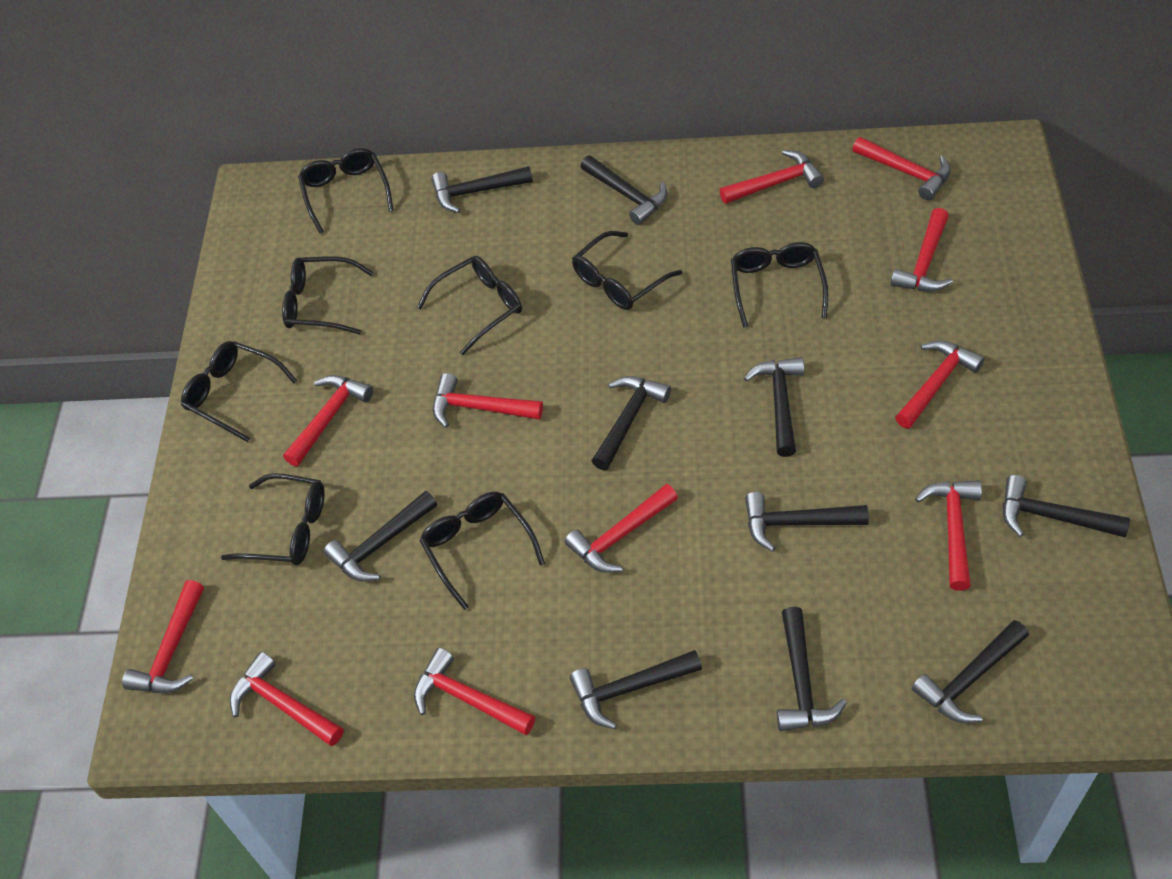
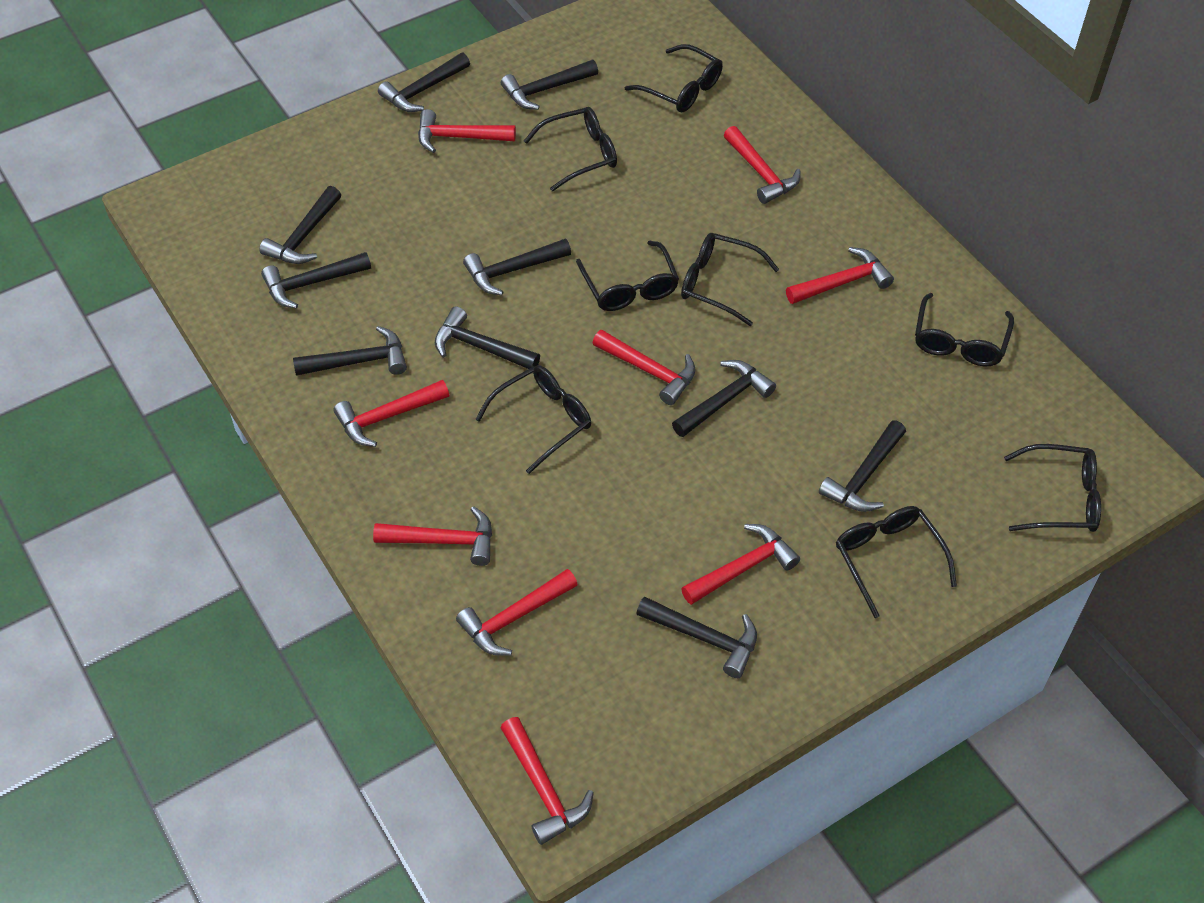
red hammer: 11 -> 9

